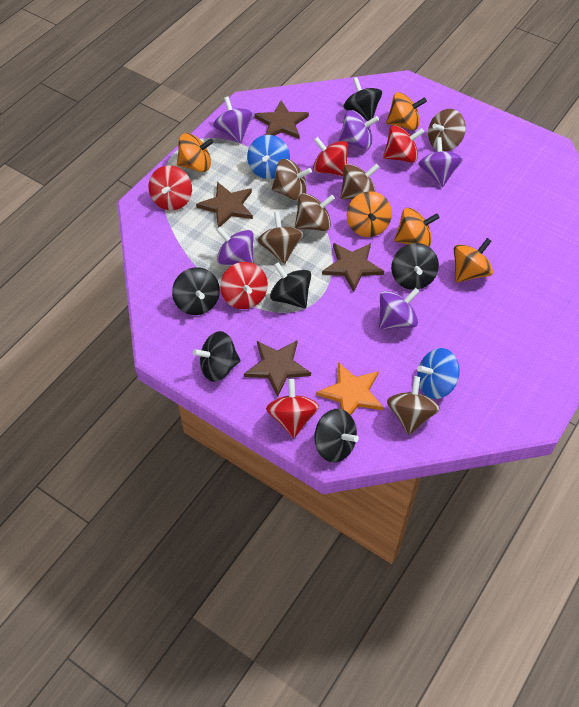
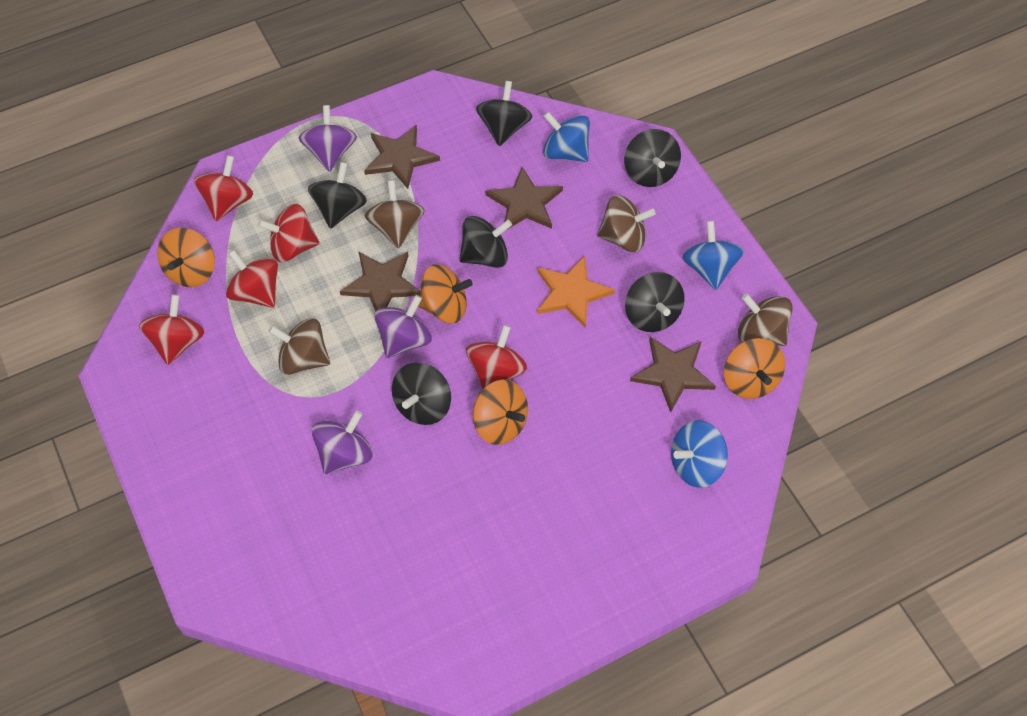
blue spinning top: 2 -> 3
brown spinning top: 6 -> 4
orange spinning top: 5 -> 4
purple spinning top: 5 -> 3

